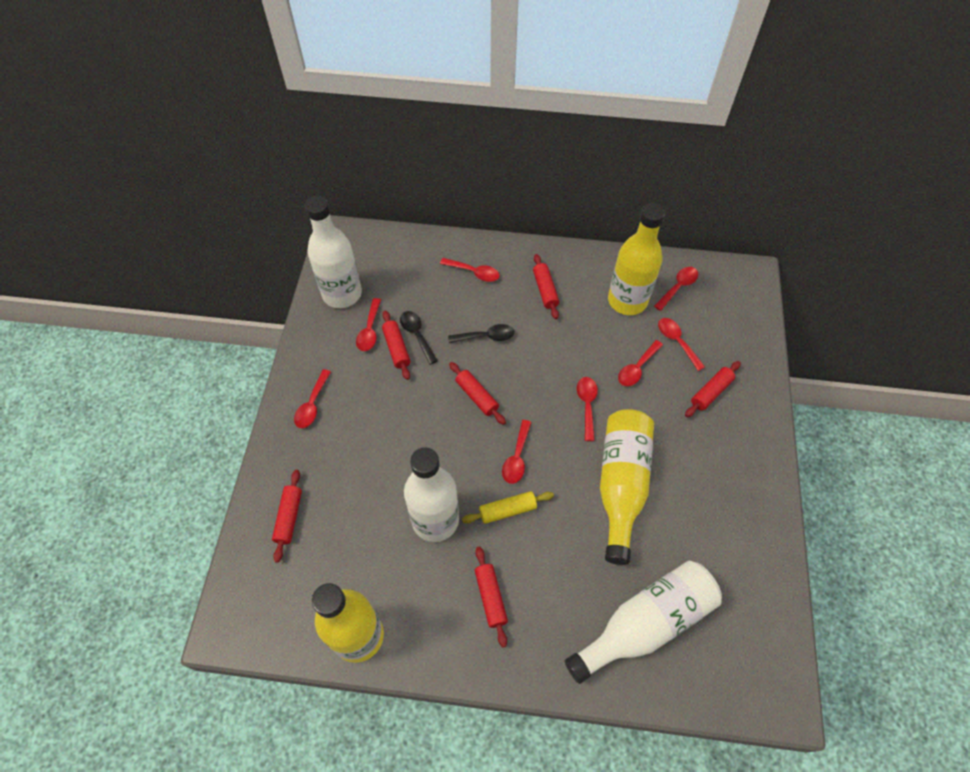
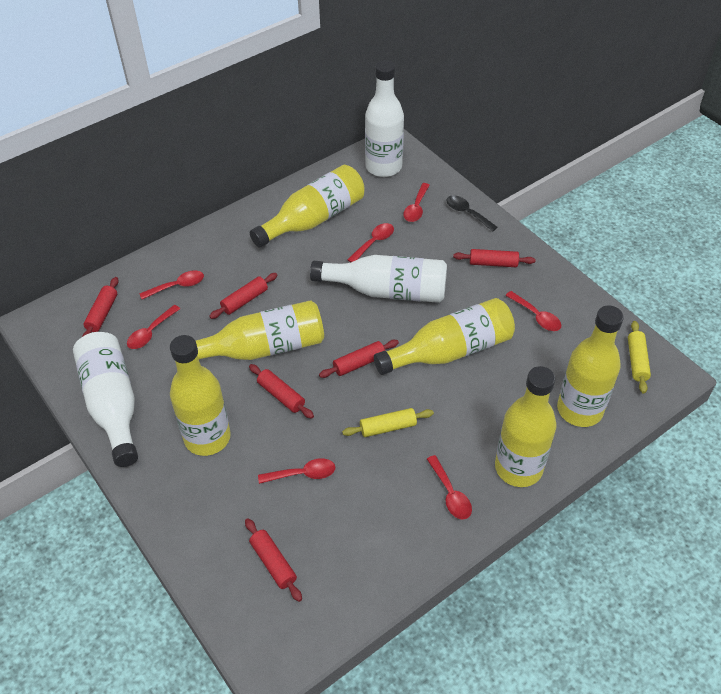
black spoon: 2 -> 1
red spoon: 8 -> 7
yellow bottle: 3 -> 6
yellow rolling pin: 1 -> 2

